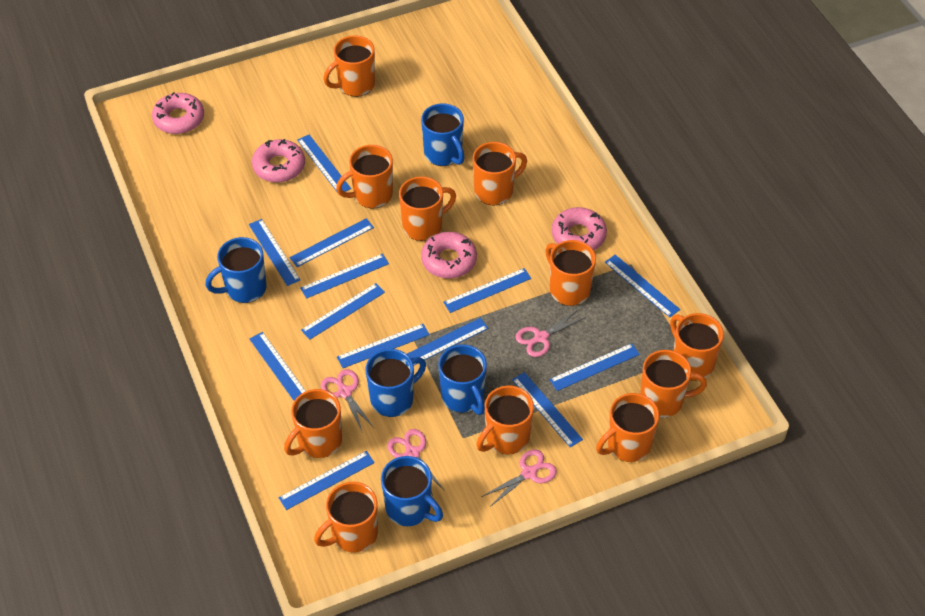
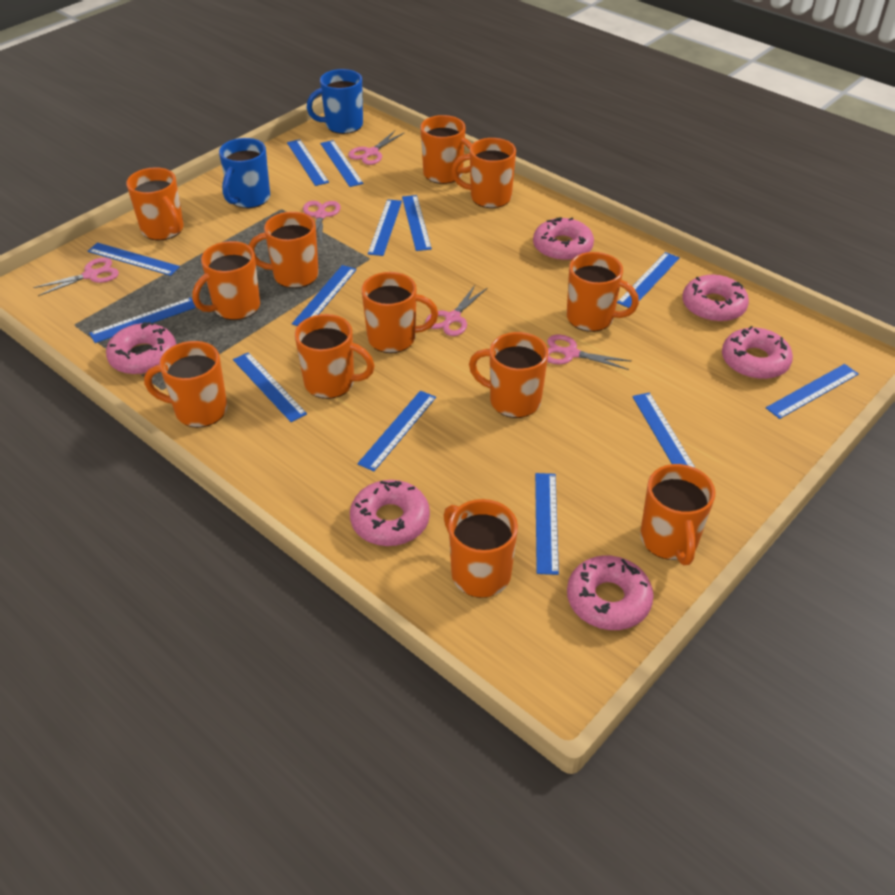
blue mug: 5 -> 2
orange mug: 11 -> 12
pink donut: 4 -> 6
pink scissors: 4 -> 5

